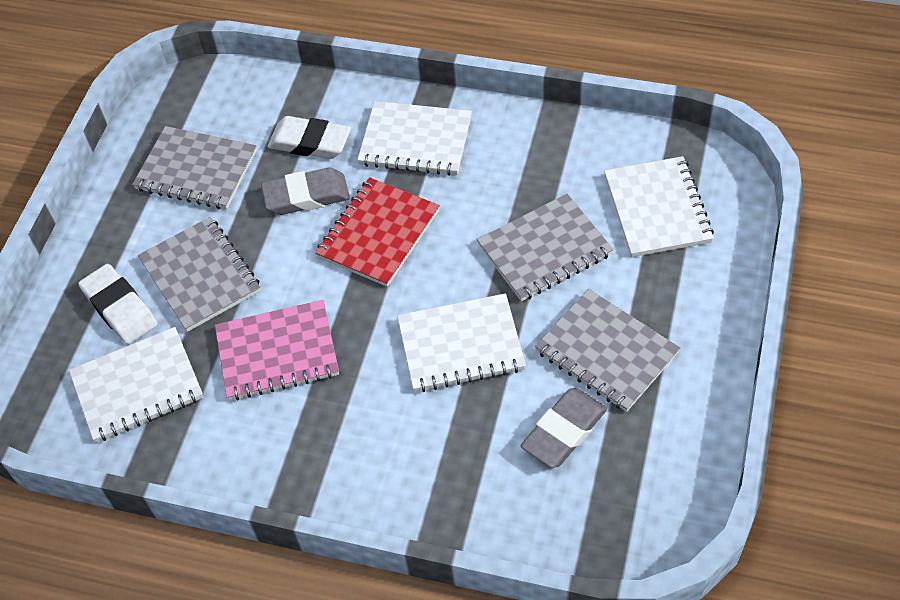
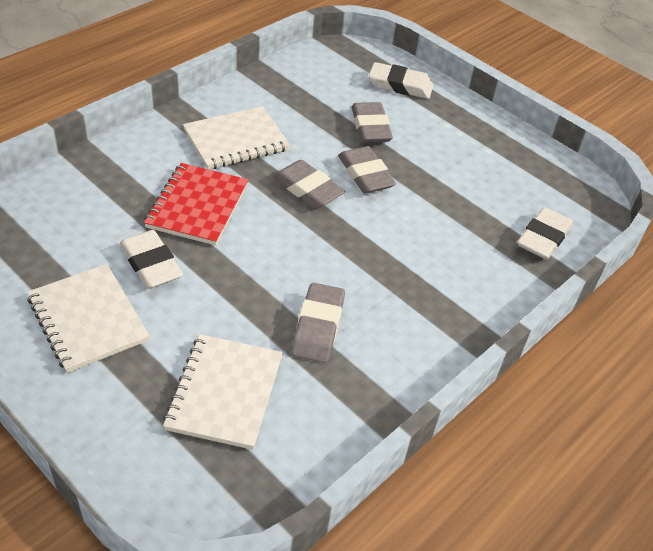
grey eraser: 2 -> 4
grey notebook: 4 -> 0
pink notebook: 1 -> 0
white eraser: 2 -> 3
white notebook: 4 -> 3

